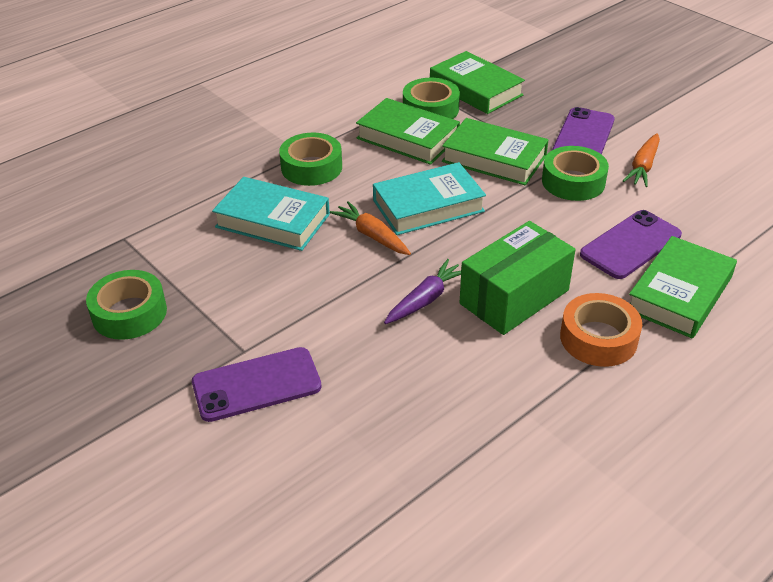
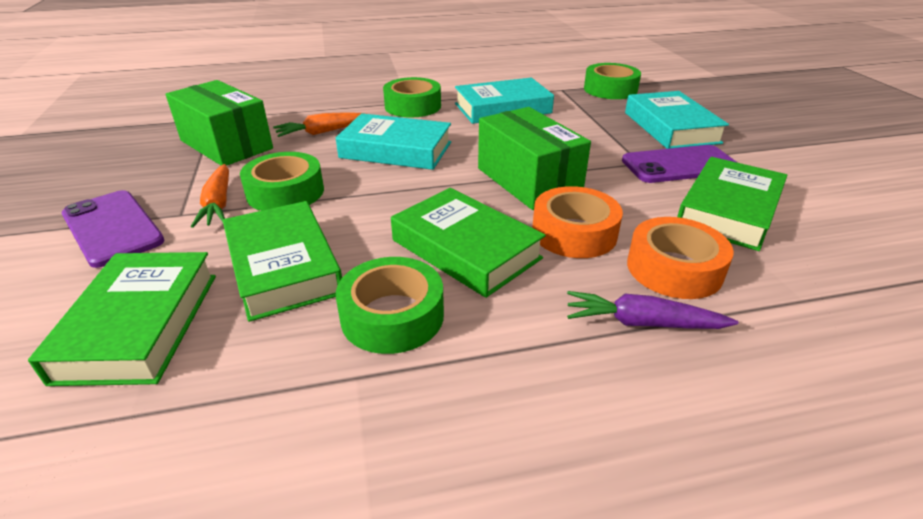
green box: 1 -> 2
orange tape: 1 -> 2
purple phone: 3 -> 2
turquoise book: 2 -> 3

